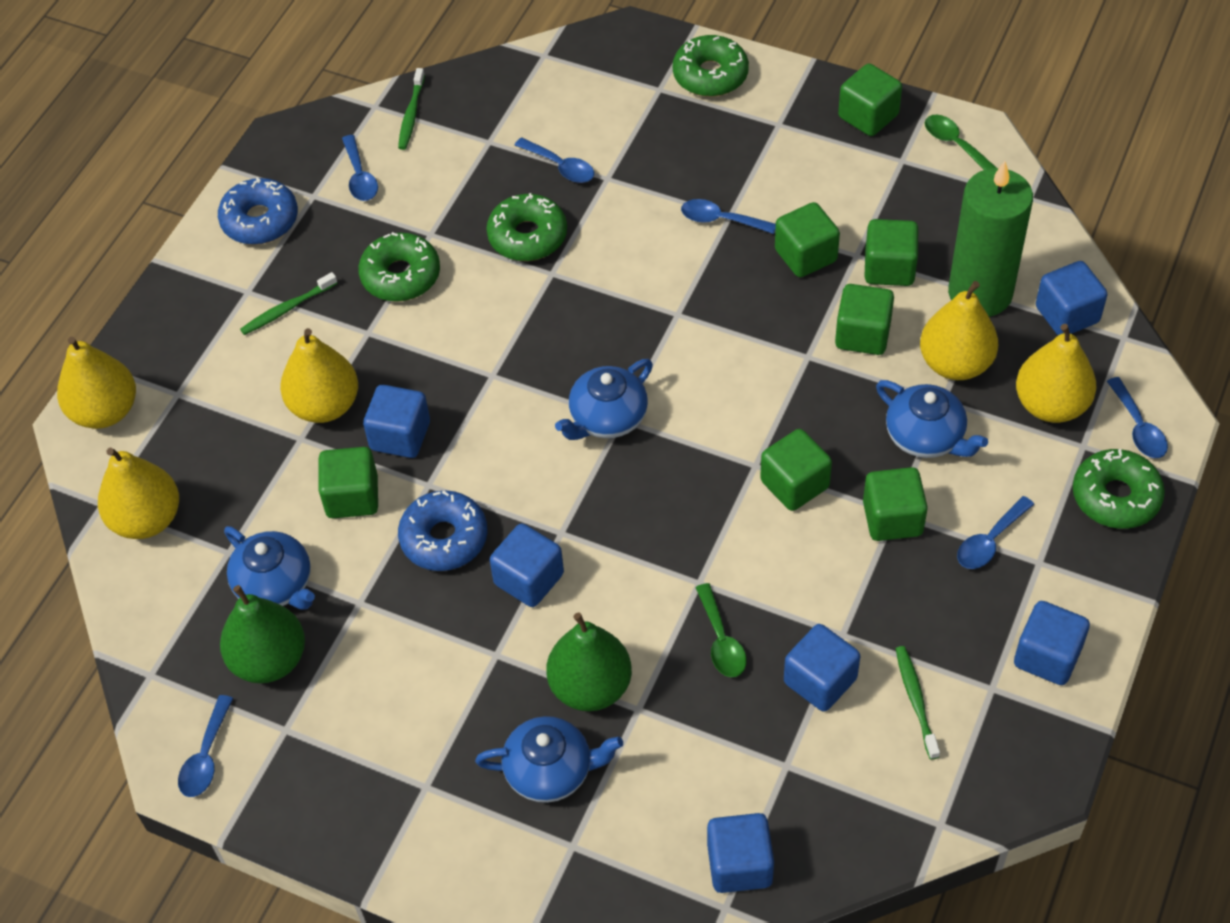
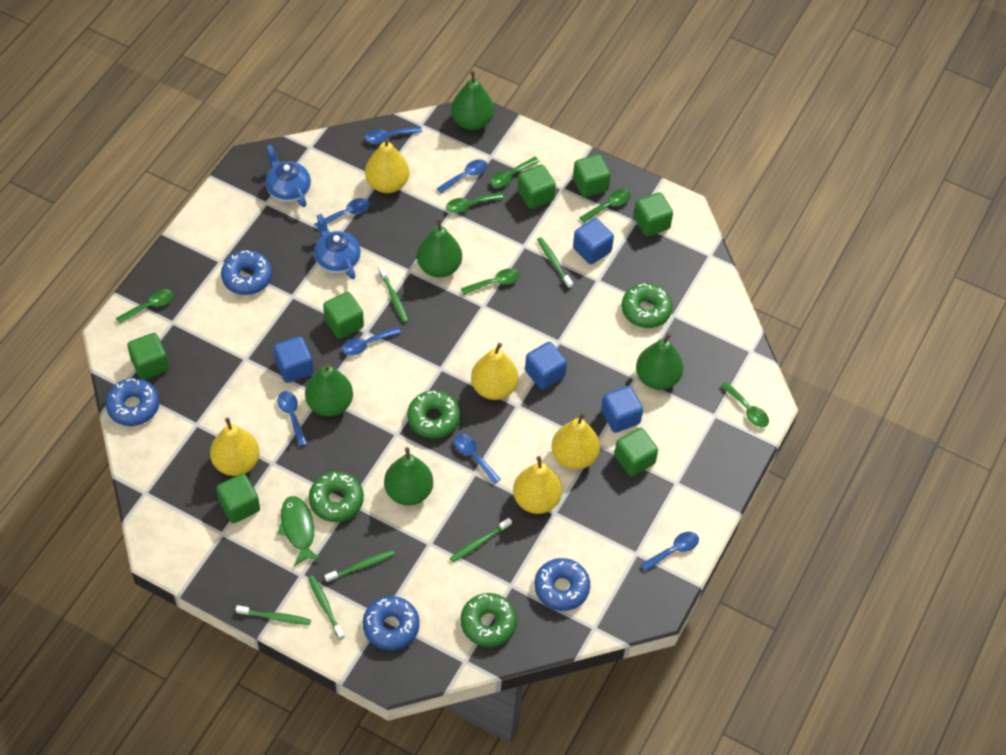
blue cube: 6 -> 4
blue donut: 2 -> 4
blue spoon: 6 -> 7
blue teapot: 4 -> 2
green candle: 1 -> 0
green fish: 0 -> 1
green pear: 2 -> 5
green spoon: 2 -> 6
green toothbrush: 3 -> 6

